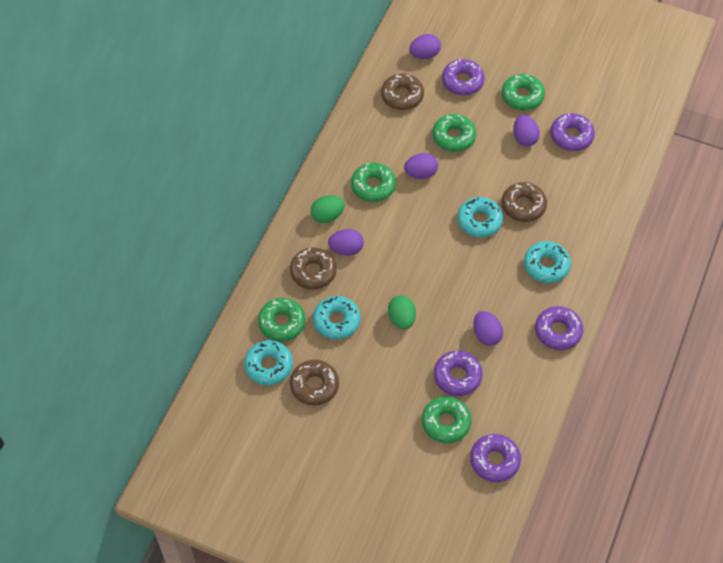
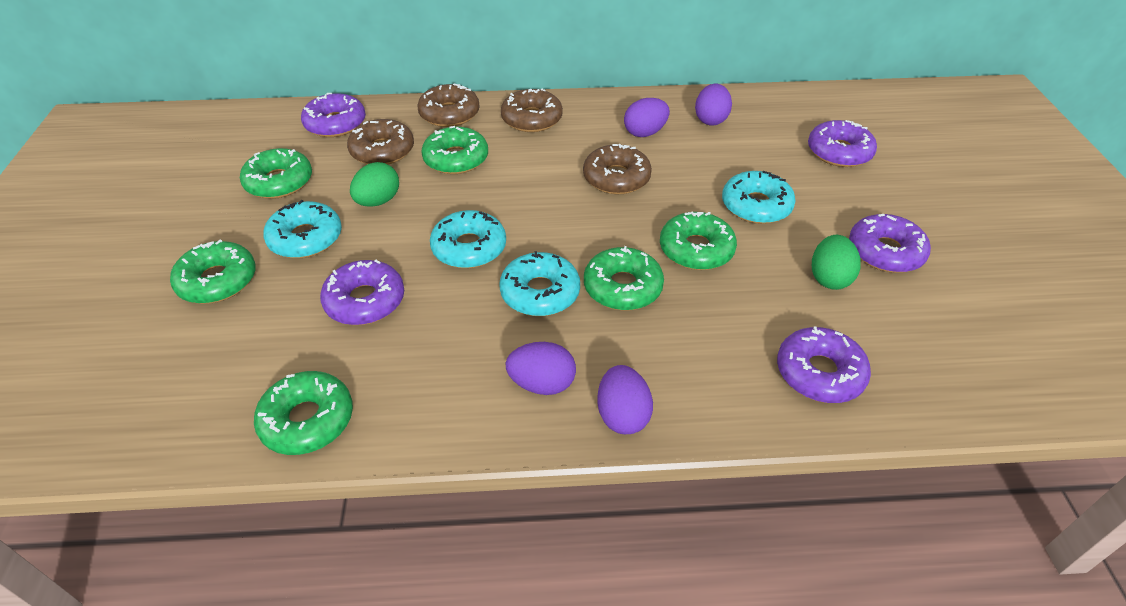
green donut: 5 -> 6
purple egg: 5 -> 4

